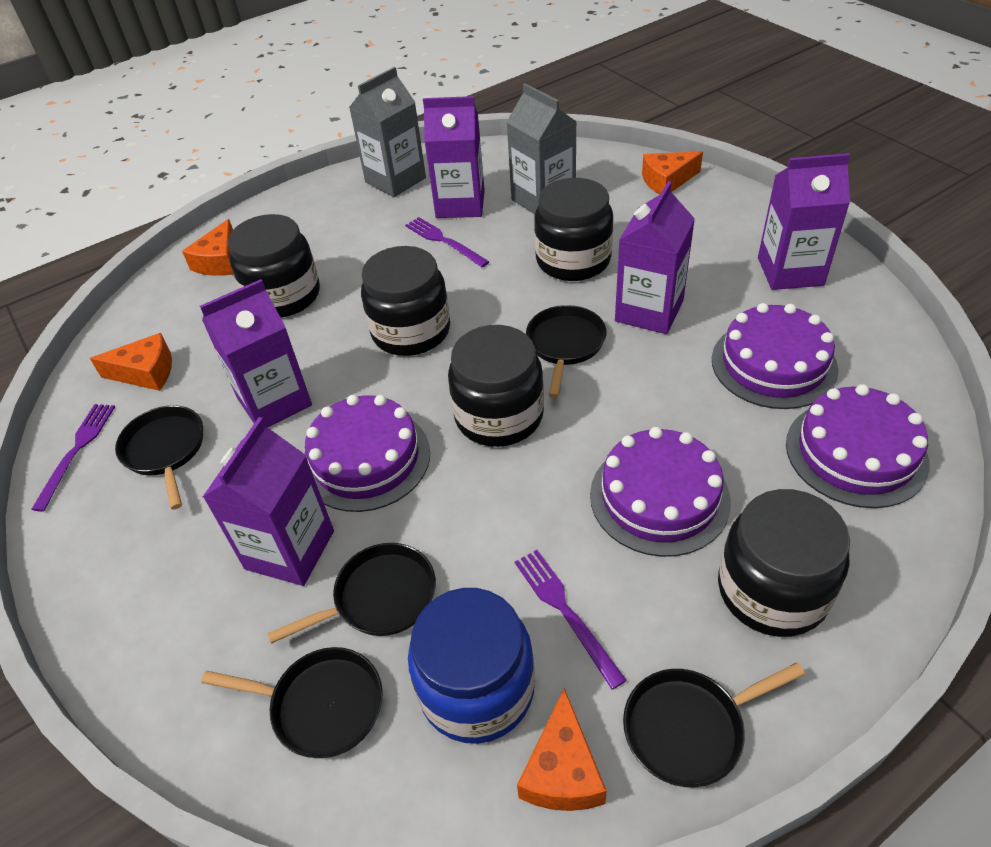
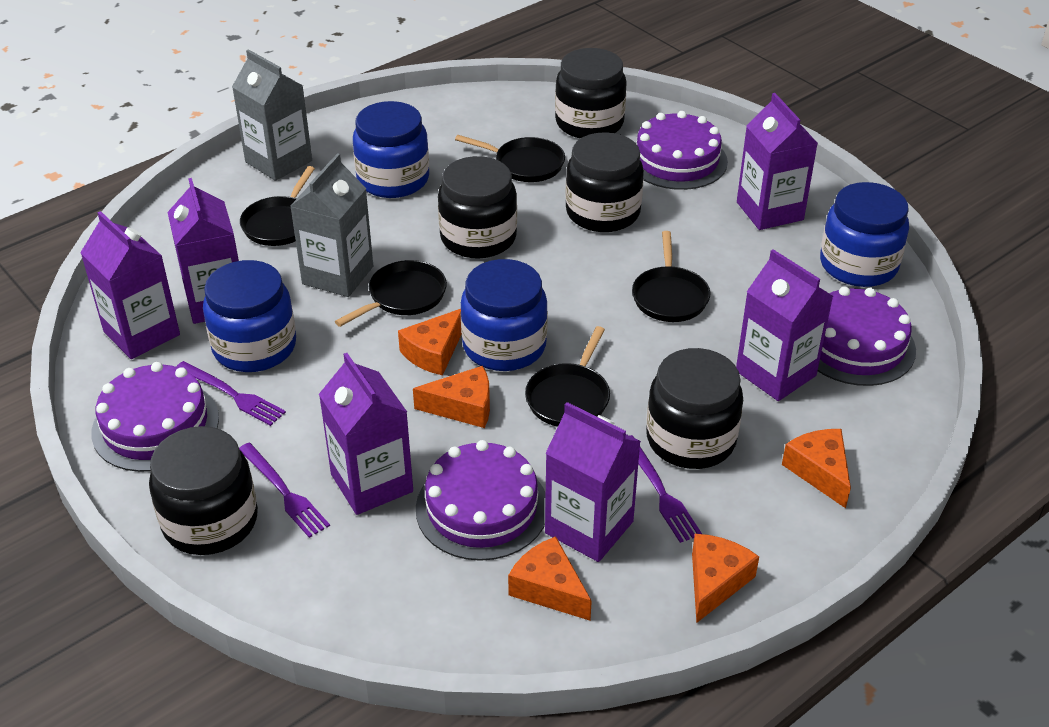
blue jar: 1 -> 4
orange cheese: 4 -> 5
purple carton: 5 -> 6

